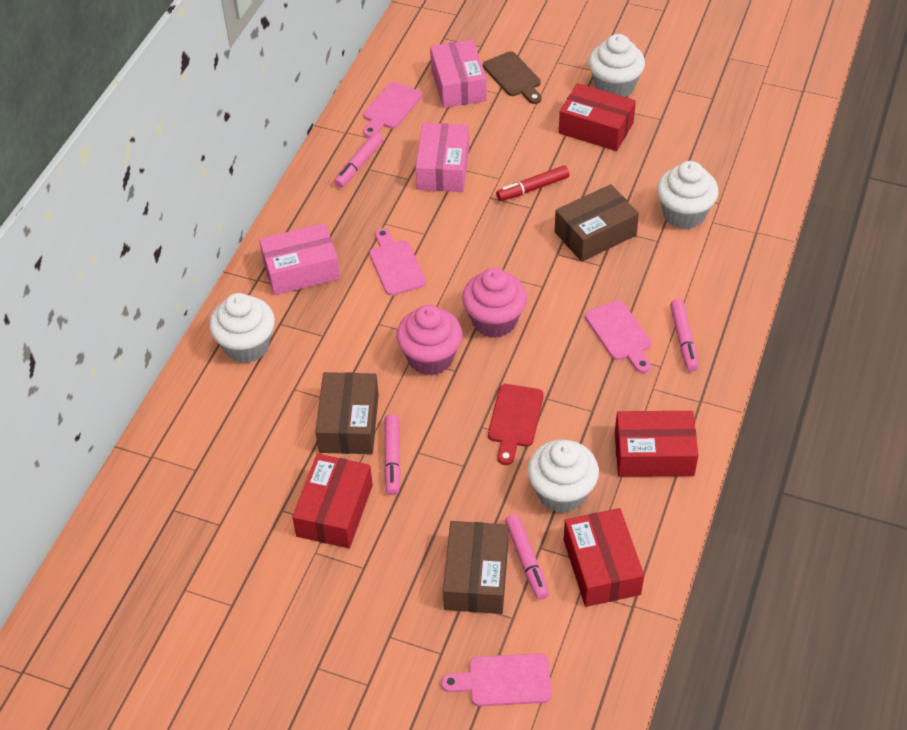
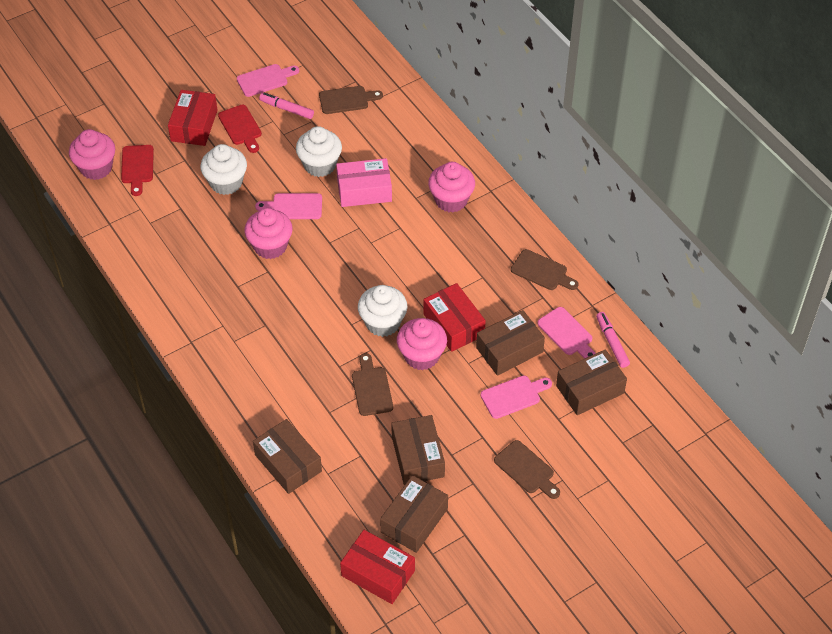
brown box: 3 -> 5
brown cutting board: 1 -> 4
pink box: 3 -> 1
pink cupcake: 2 -> 4
pink marker: 4 -> 2
red box: 4 -> 3
red cutting board: 1 -> 2
red marker: 1 -> 0
white cupcake: 4 -> 3

